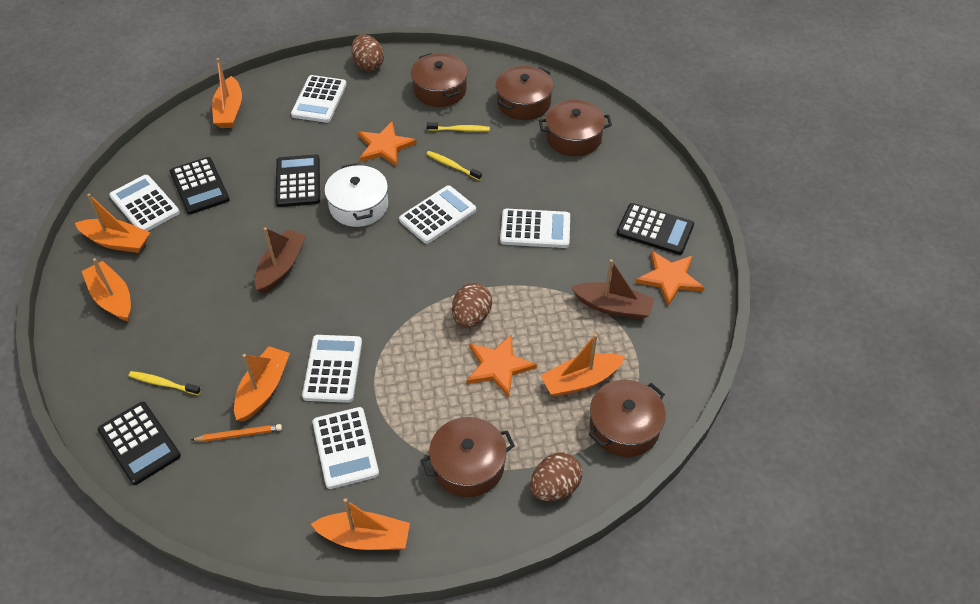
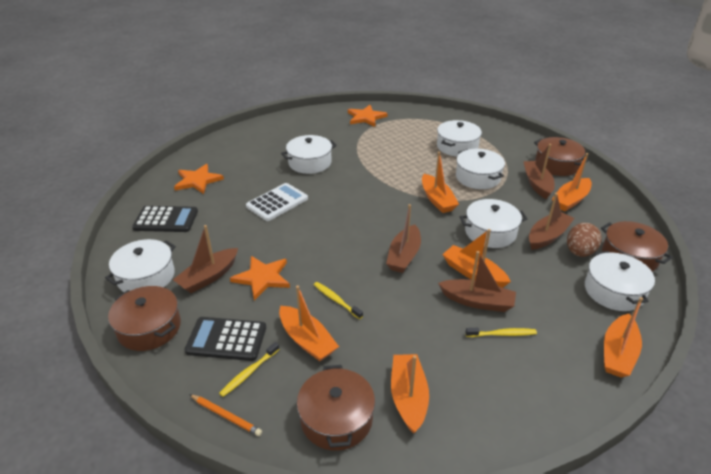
black calculator: 4 -> 2
brown boat: 2 -> 5
brown egg: 3 -> 1
brown pot: 5 -> 4
white calculator: 6 -> 1
white pot: 1 -> 6

